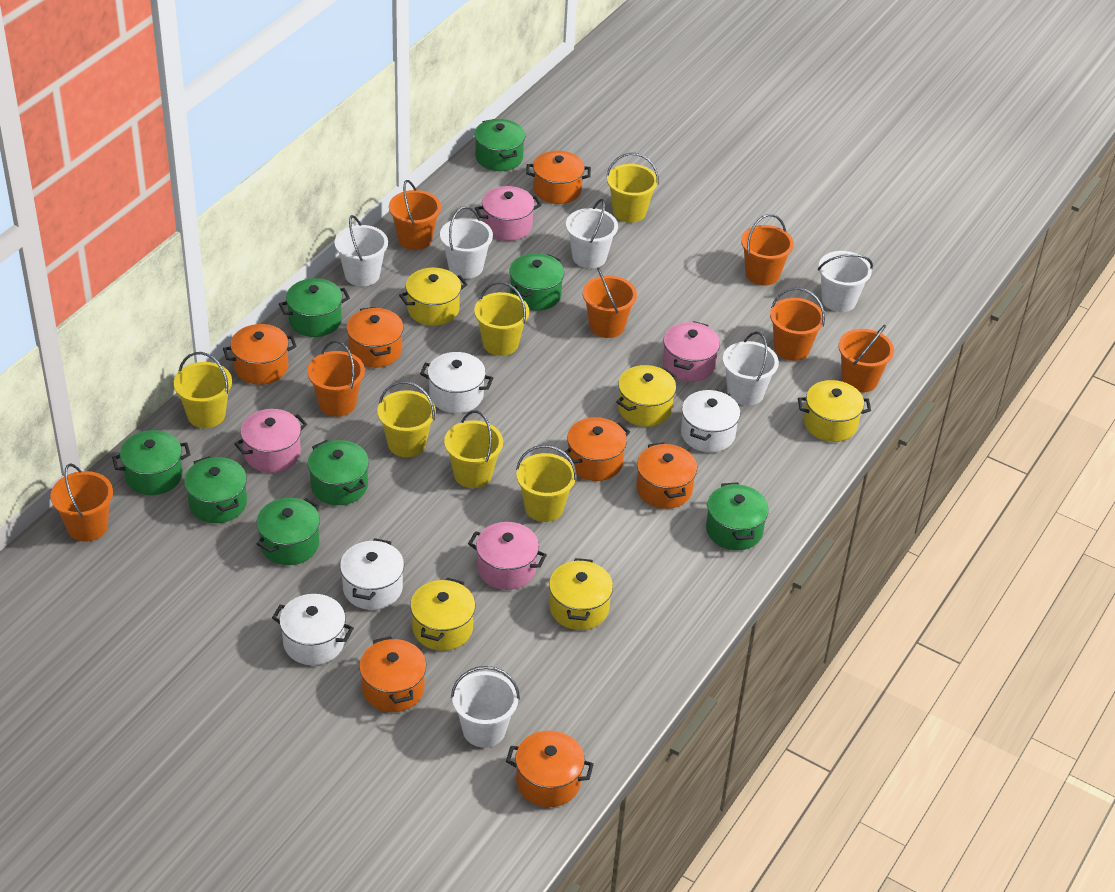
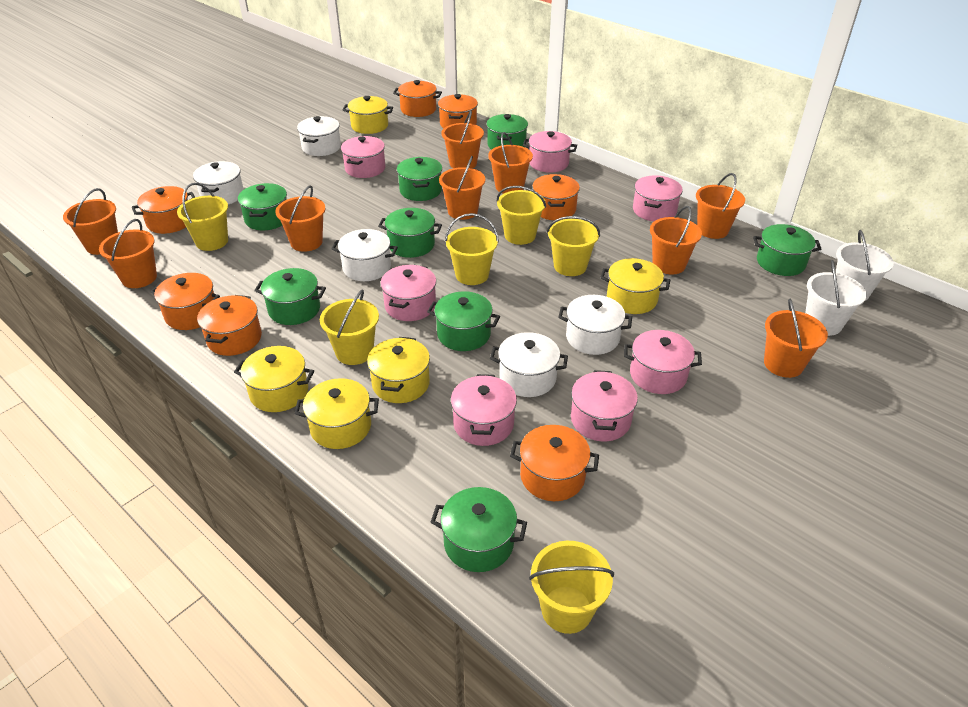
orange bucket: 7 -> 9
pink pot: 4 -> 7
white bucket: 6 -> 2
white pot: 4 -> 5

